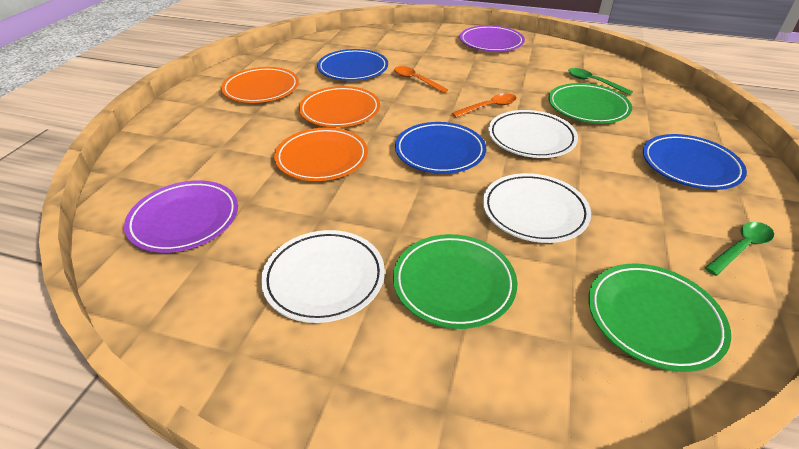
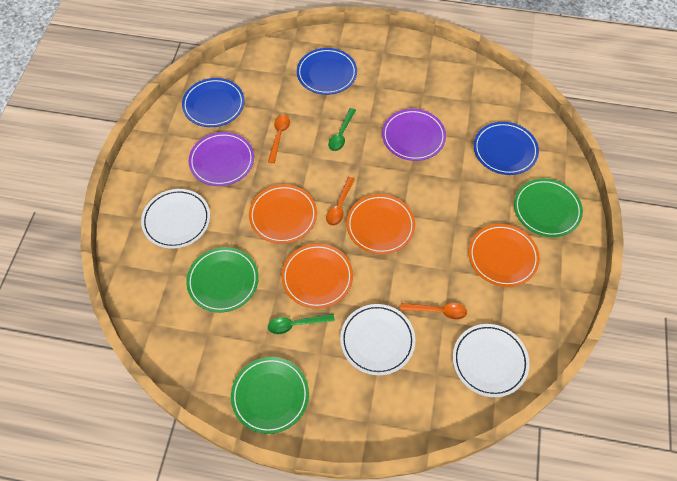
orange plate: 3 -> 4
orange spoon: 2 -> 3

